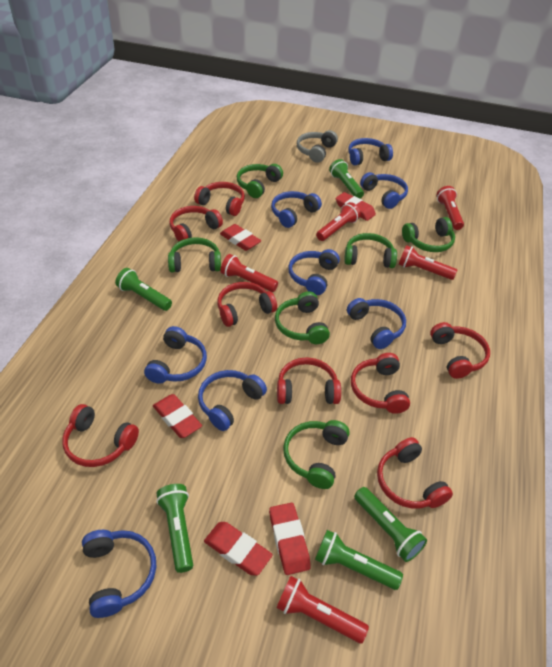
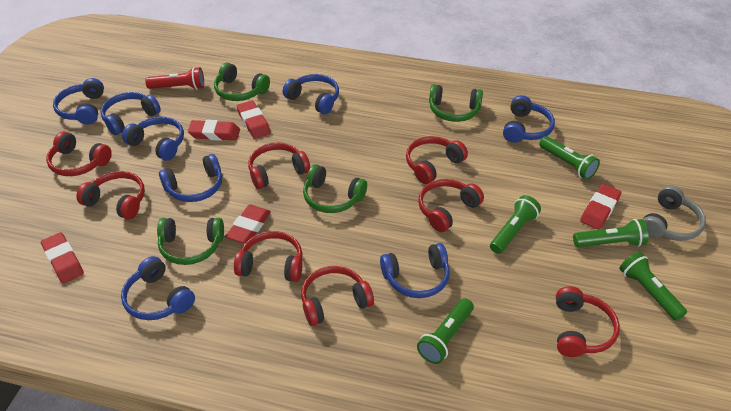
green headphones: 6 -> 4
red flashlight: 5 -> 1

